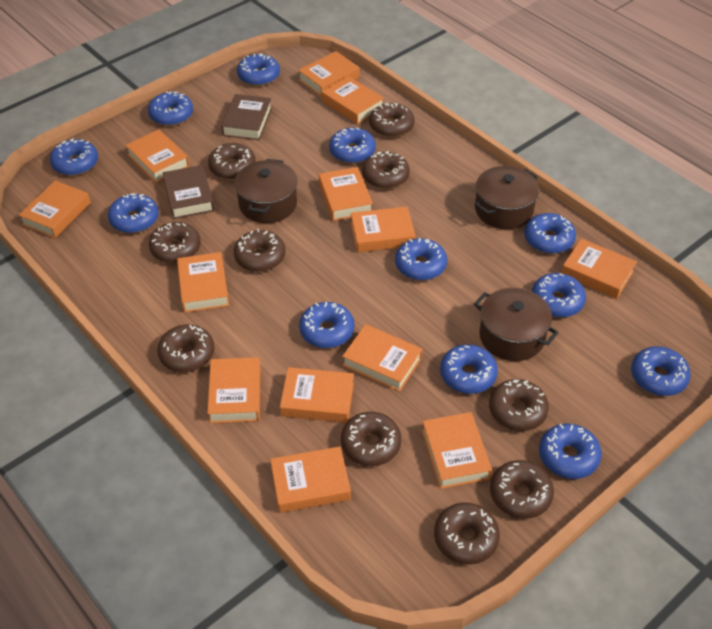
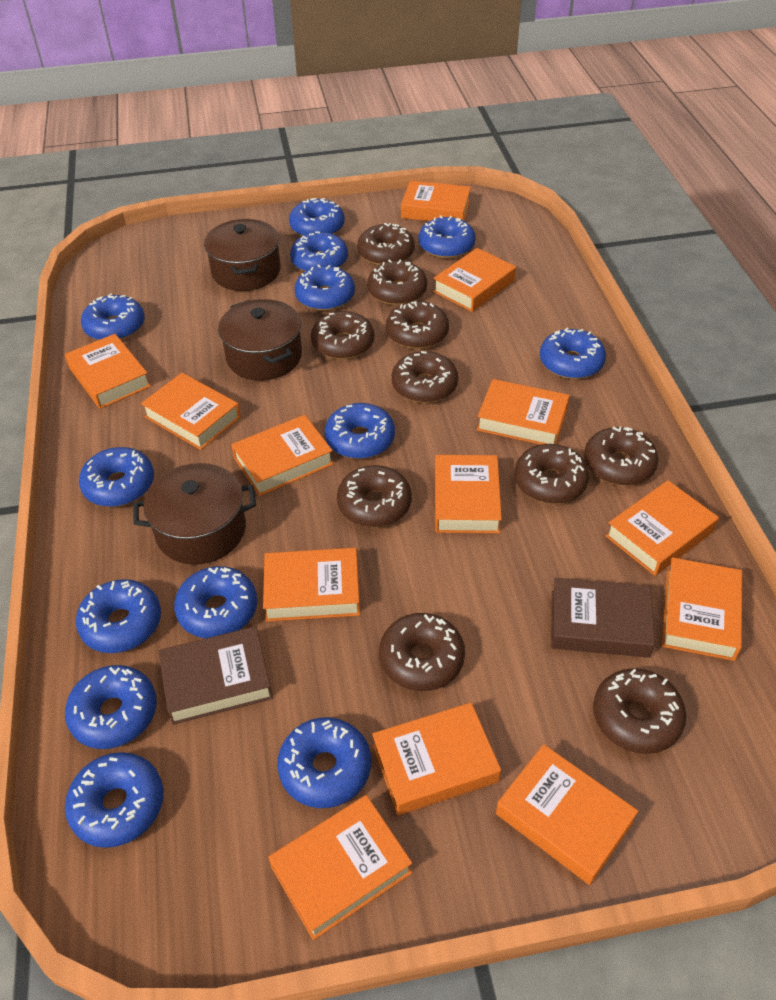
blue donut: 12 -> 13

